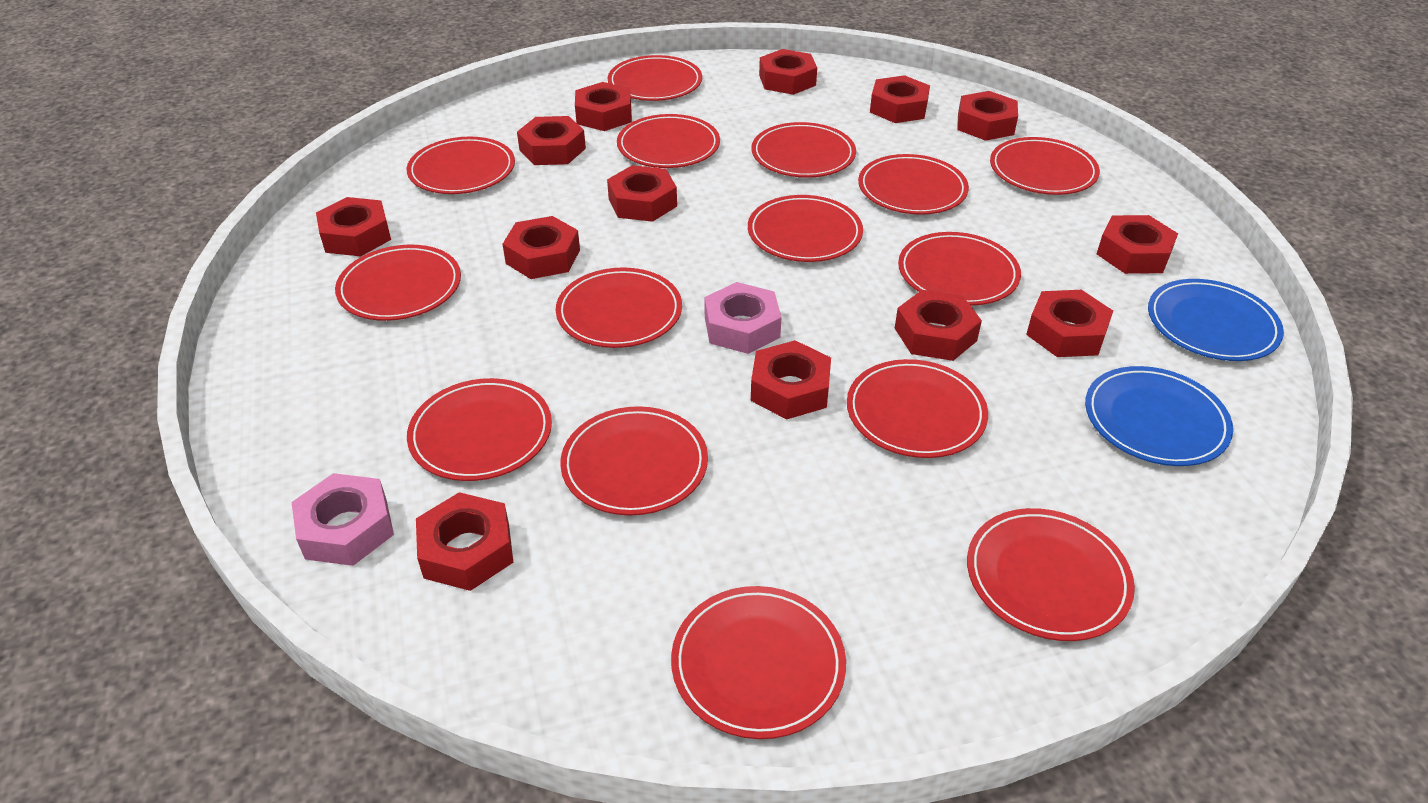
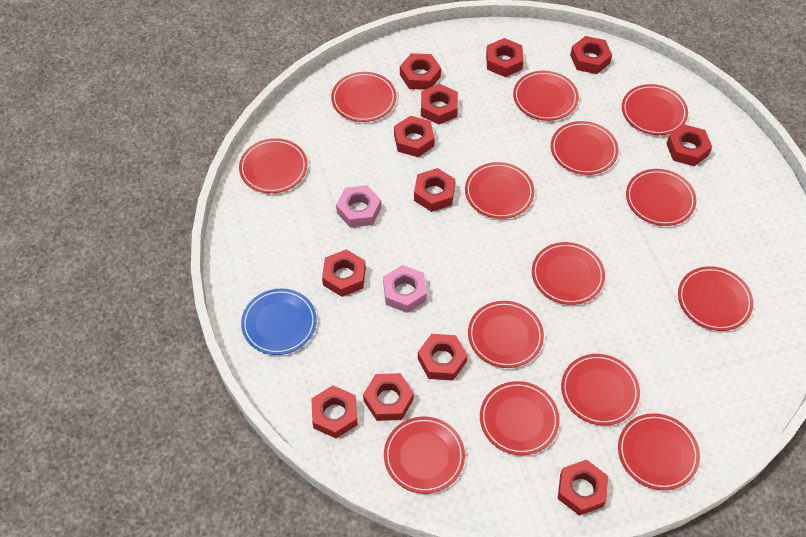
blue plate: 2 -> 1
red nut: 13 -> 12
red plate: 15 -> 14

